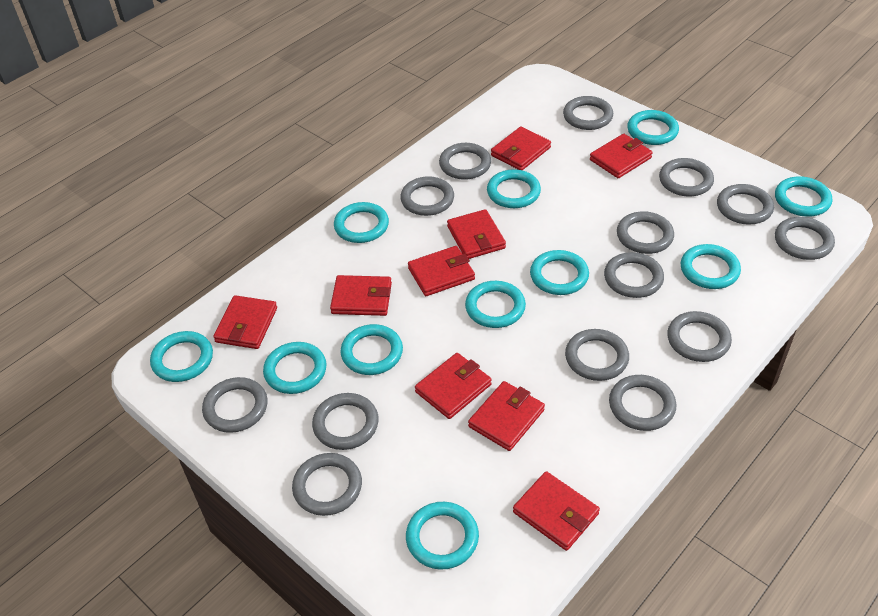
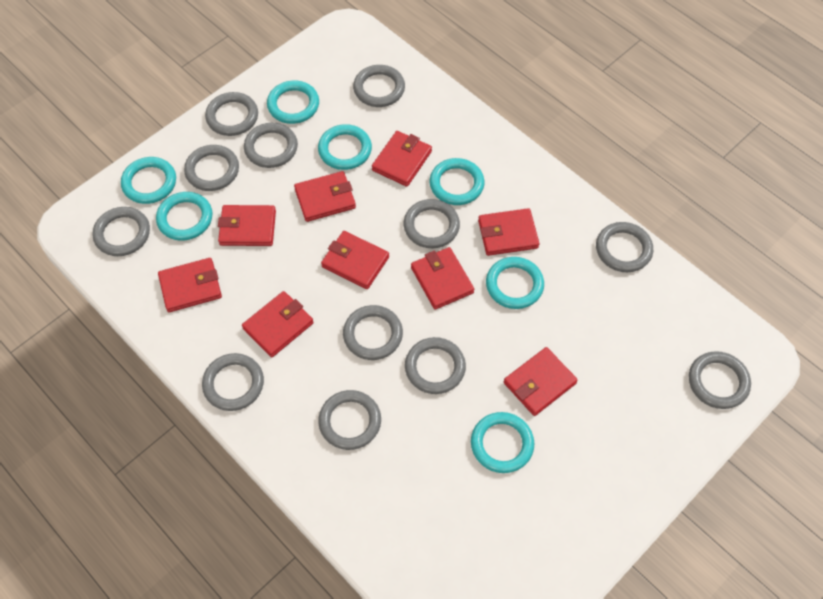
grey ring: 14 -> 12
turquoise ring: 11 -> 7

